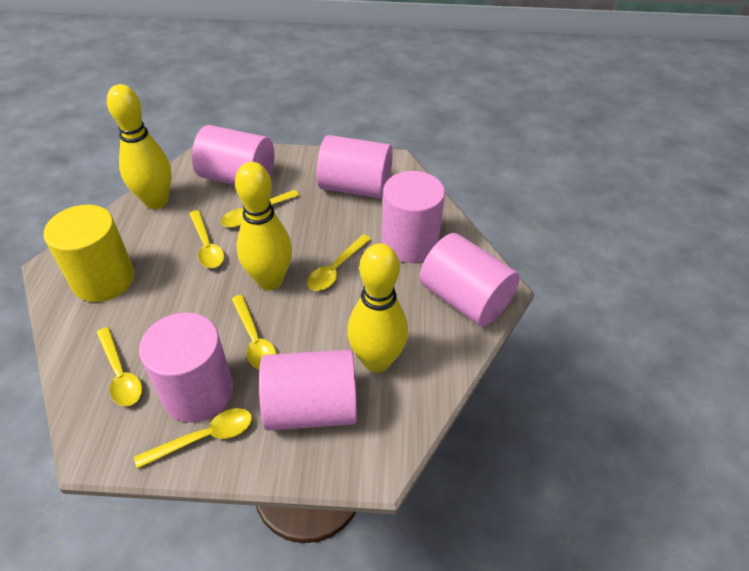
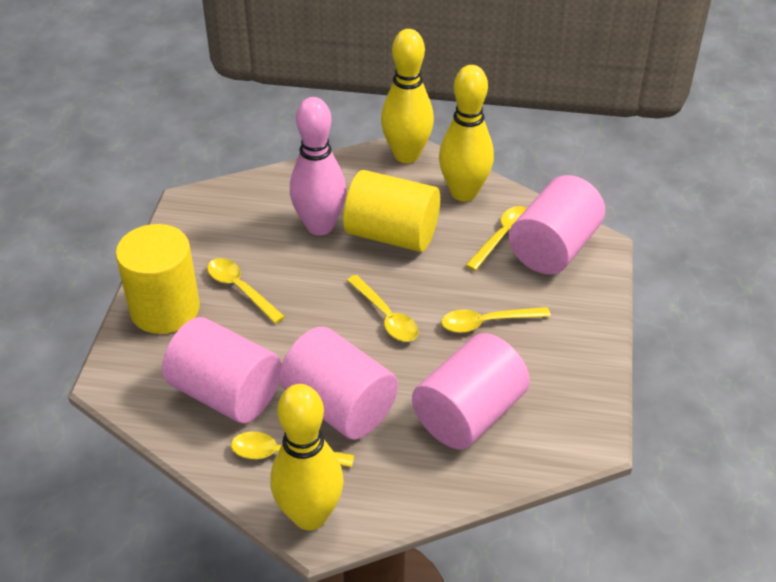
pink bowling pin: 0 -> 1
pink cylinder: 6 -> 4
yellow cylinder: 1 -> 2
yellow spoon: 6 -> 5

